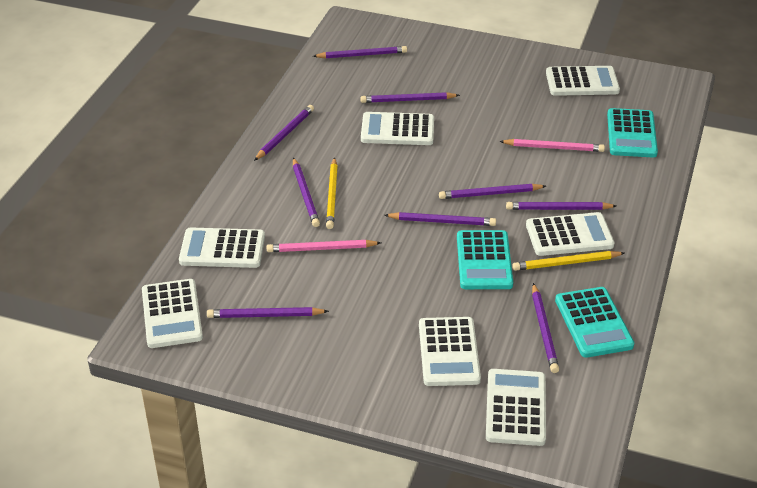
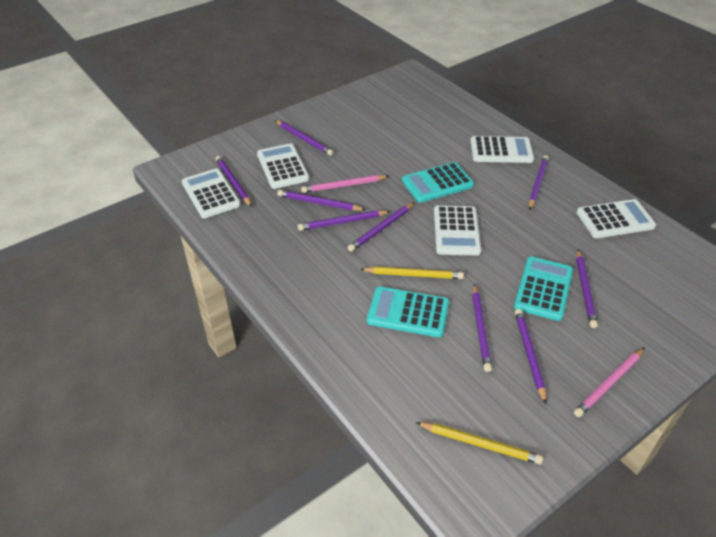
white calculator: 7 -> 5

